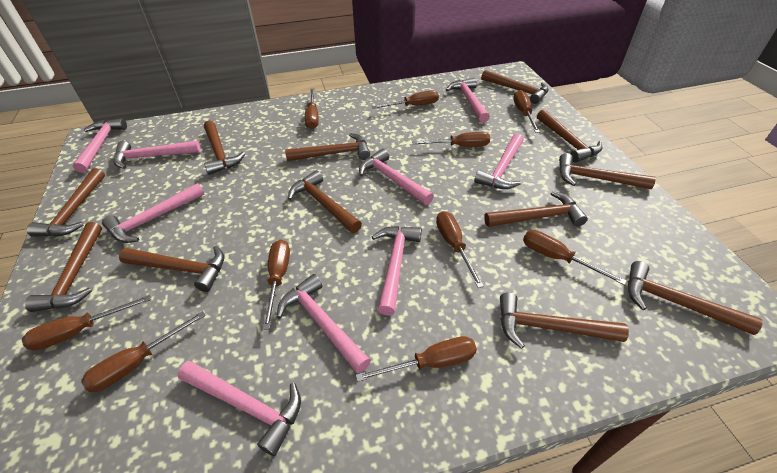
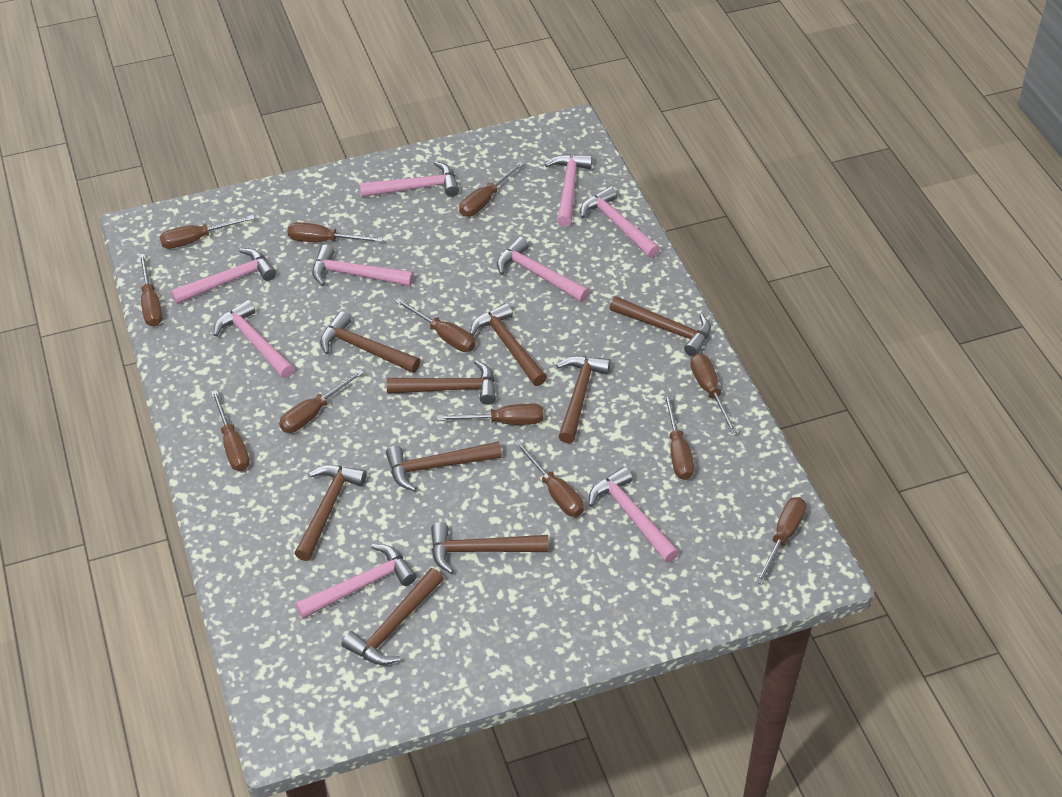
brown hammer: 12 -> 9
brown screwdriver: 10 -> 12

